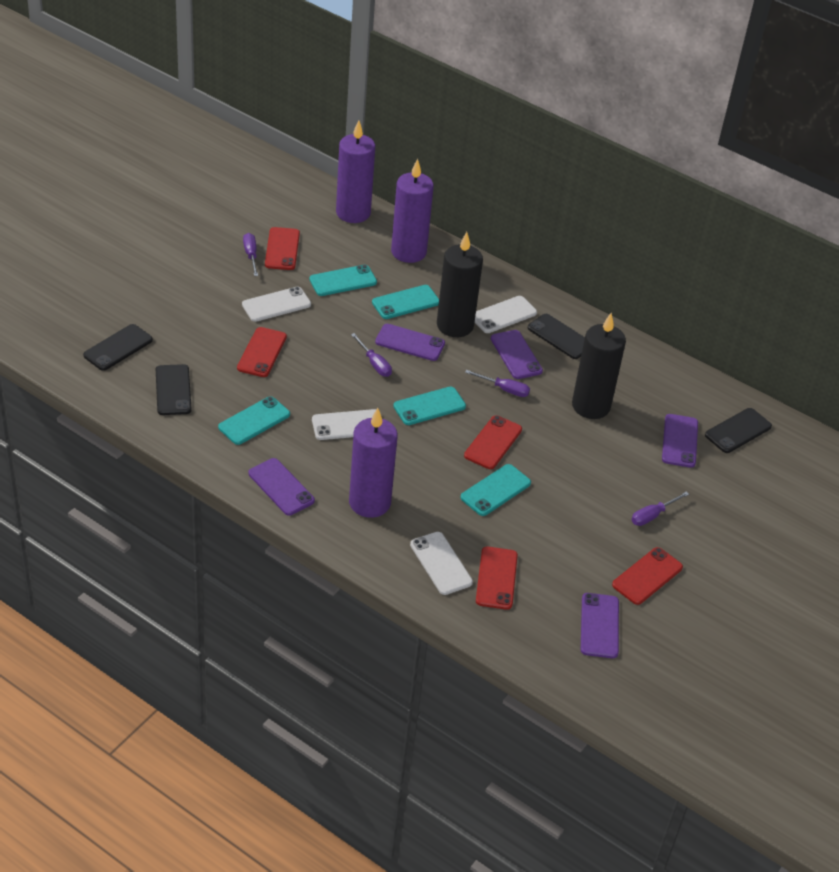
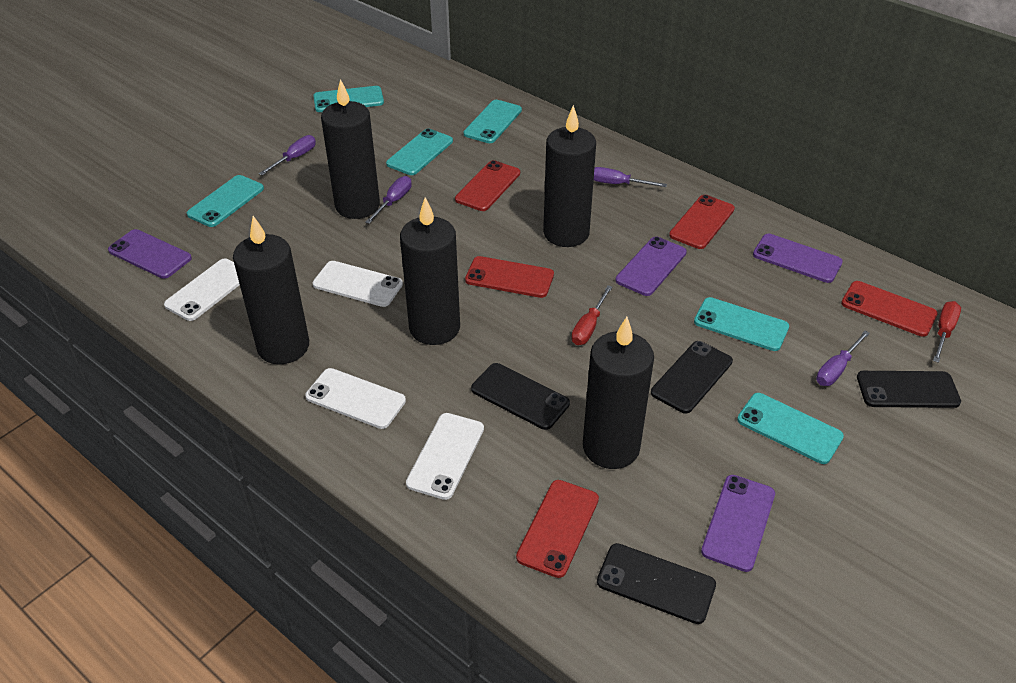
black candle: 2 -> 5
purple candle: 3 -> 0
purple phone: 5 -> 4
red screwdriver: 0 -> 2
turquoise phone: 5 -> 6

